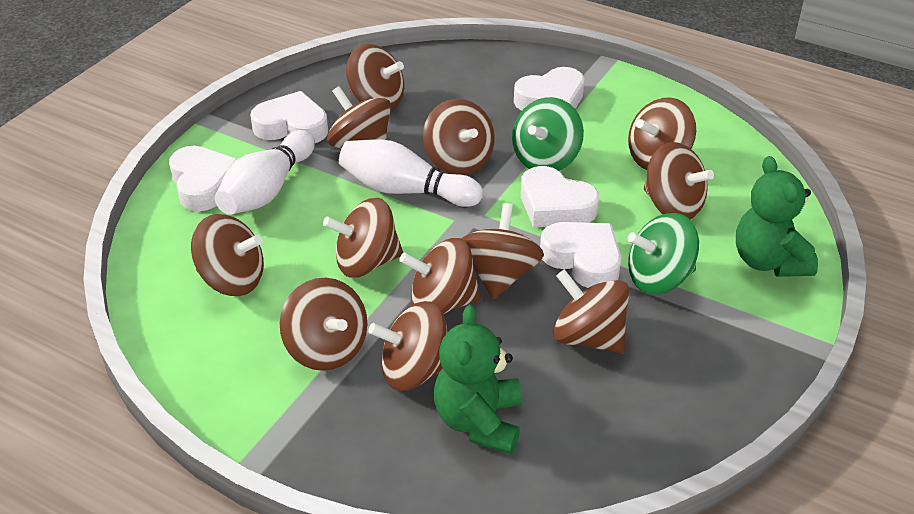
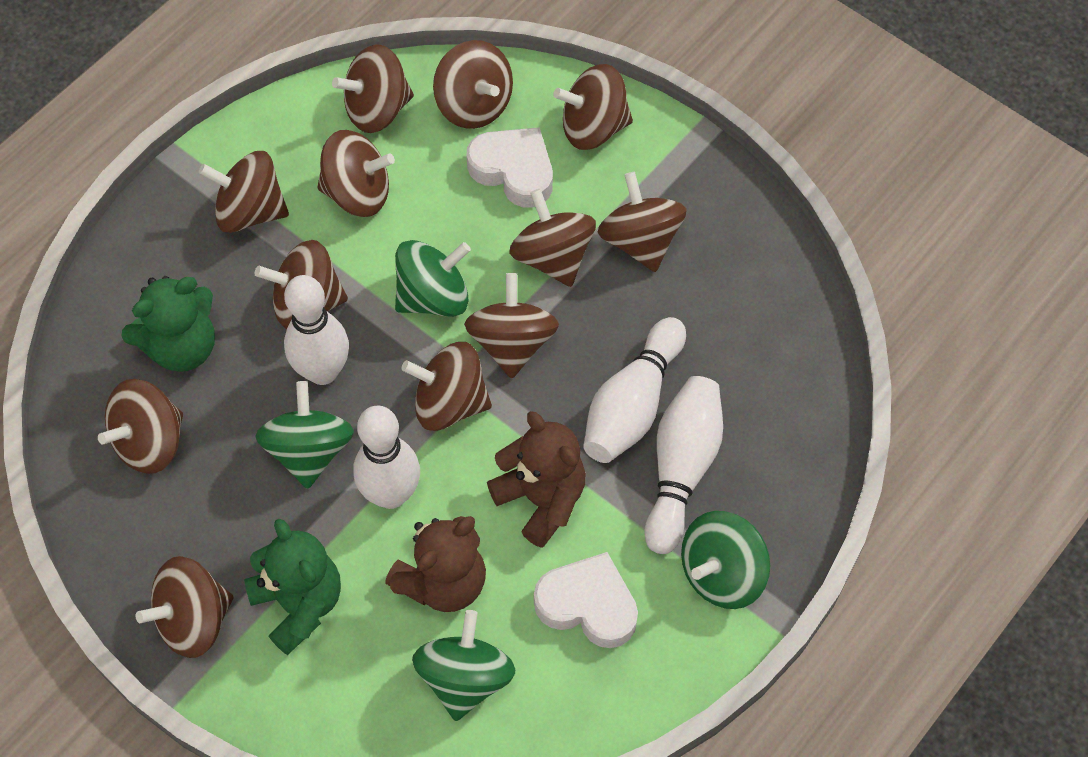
brown teddy bear: 0 -> 2
green spinning top: 2 -> 4
white bowling pin: 2 -> 4
white heart: 5 -> 2

